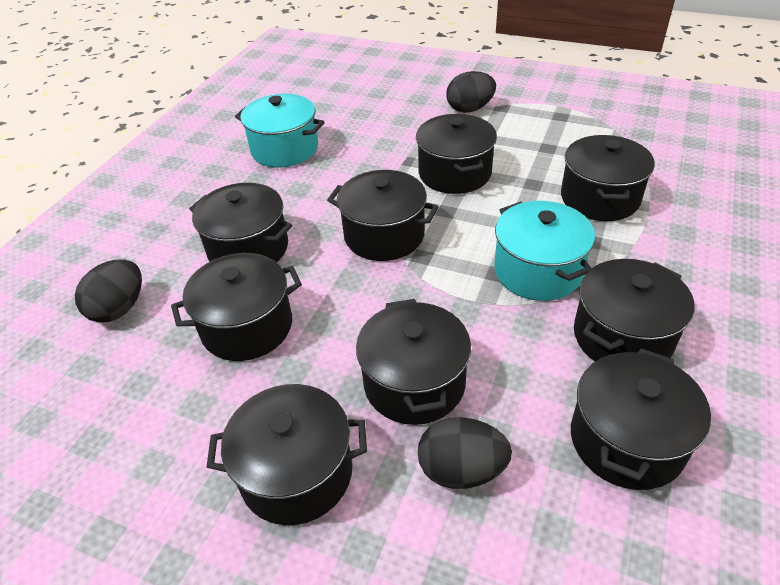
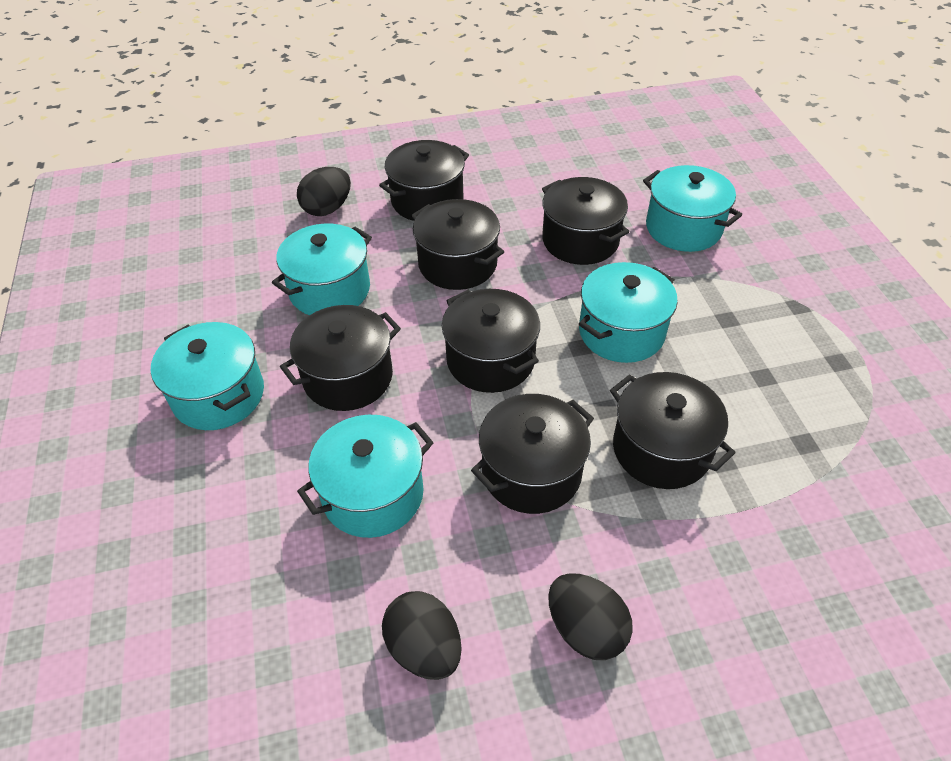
black pot: 9 -> 7
turquoise pot: 2 -> 5

